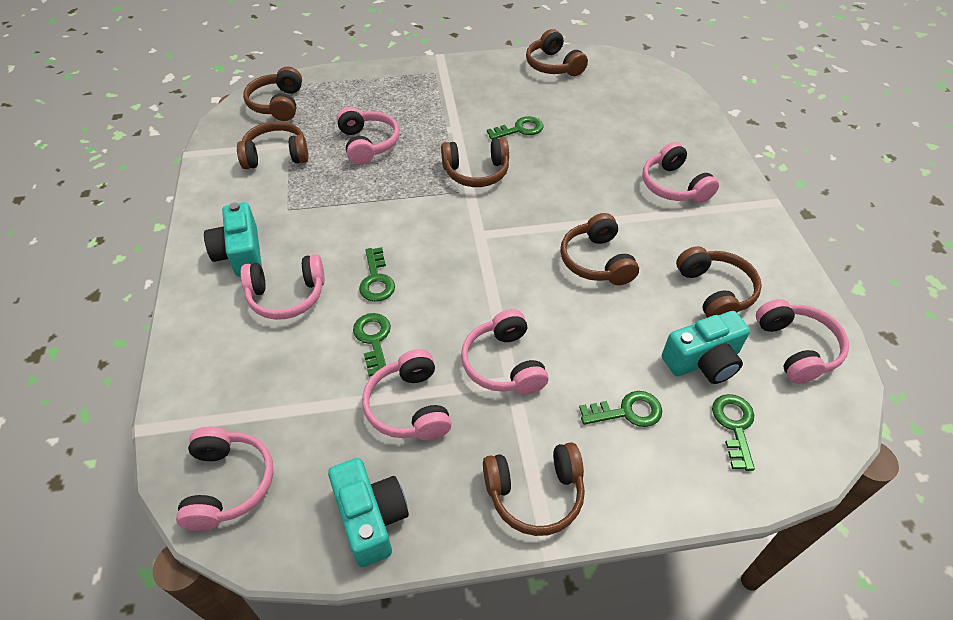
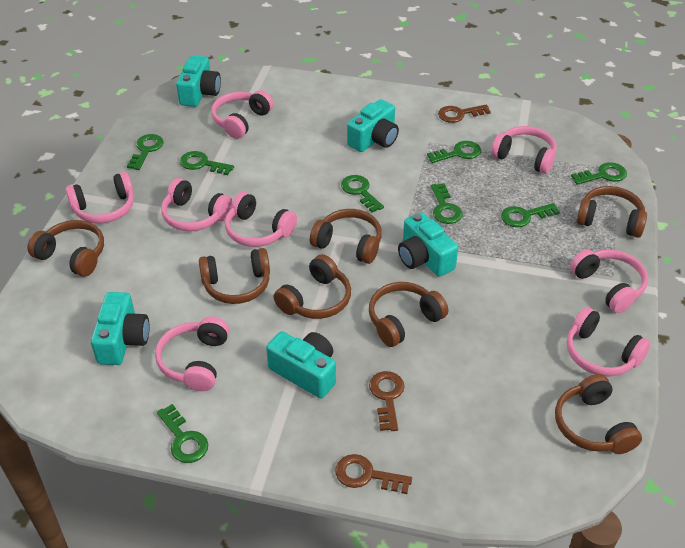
brown key: 0 -> 3
green key: 5 -> 8
pink headphones: 7 -> 8
turquoise camera: 3 -> 5

